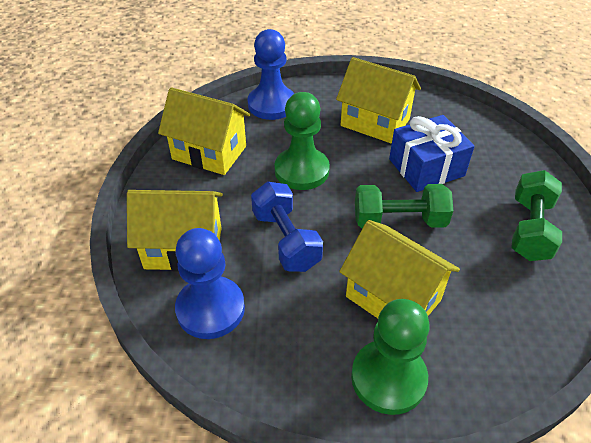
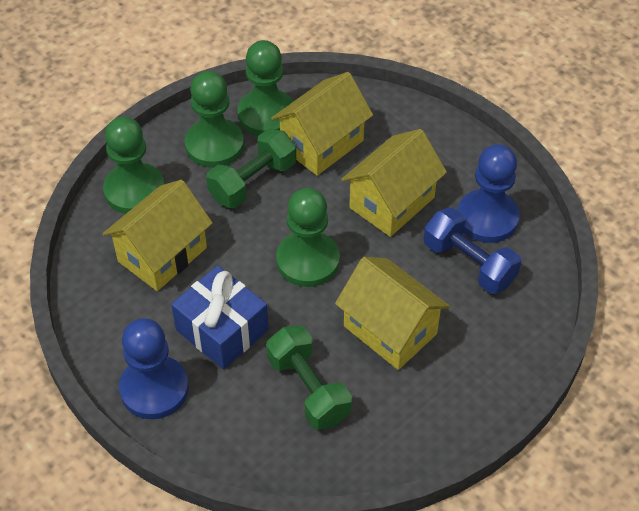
green pawn: 2 -> 4

